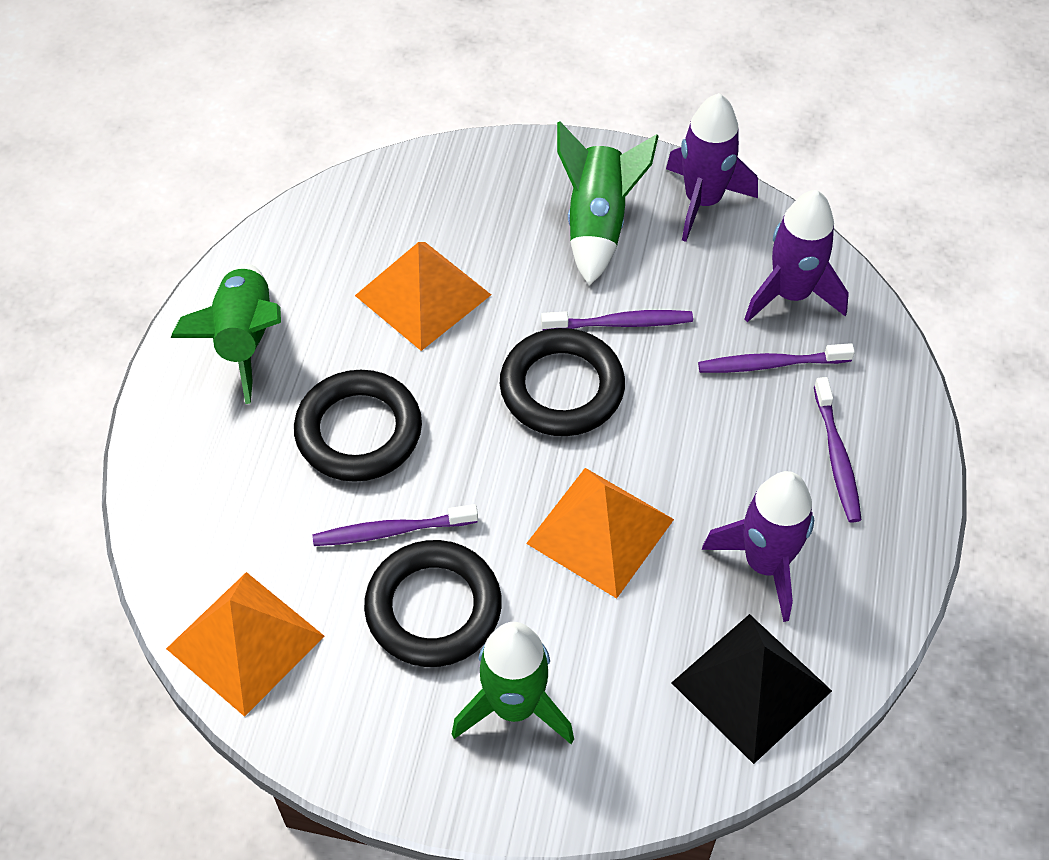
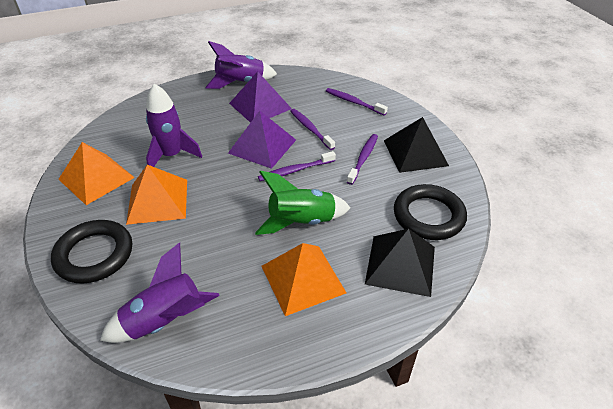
black pyramid: 1 -> 2
black ring: 3 -> 2
green rocket: 3 -> 1
purple pyramid: 0 -> 2

